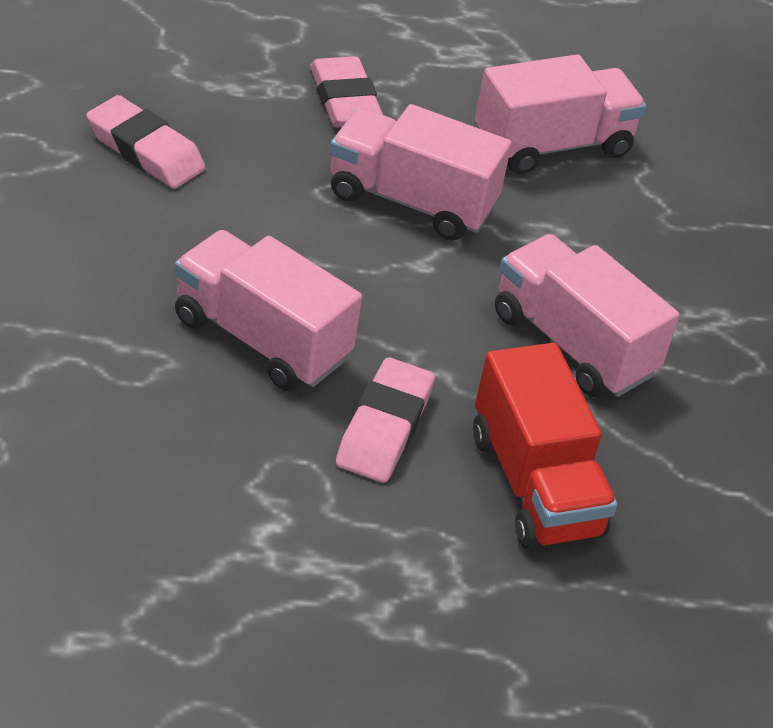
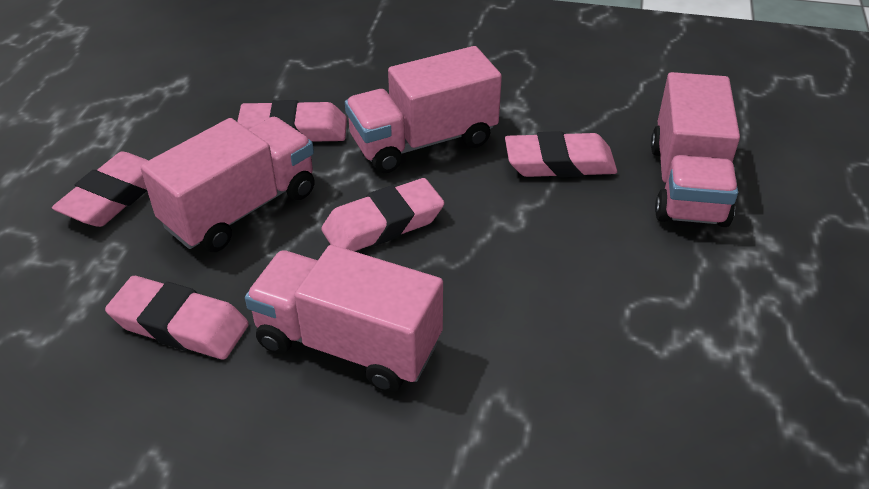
pink eraser: 3 -> 5
red truck: 1 -> 0

